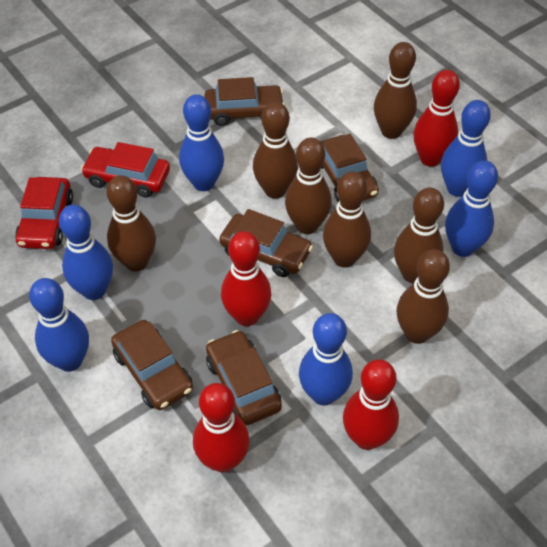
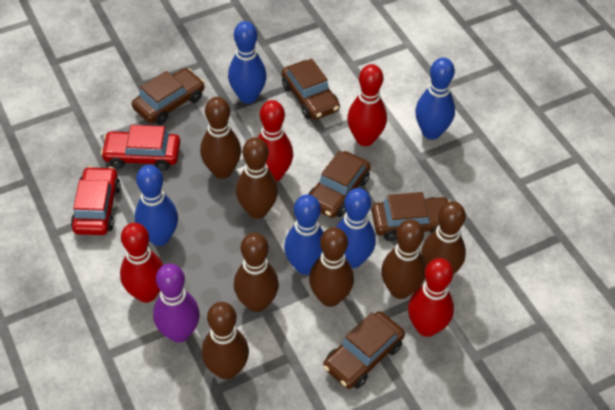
blue bowling pin: 6 -> 5
purple bowling pin: 0 -> 1

